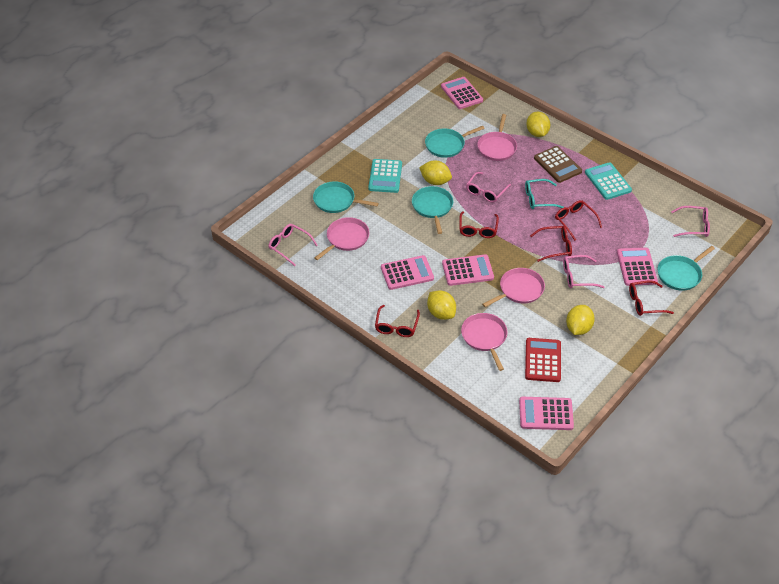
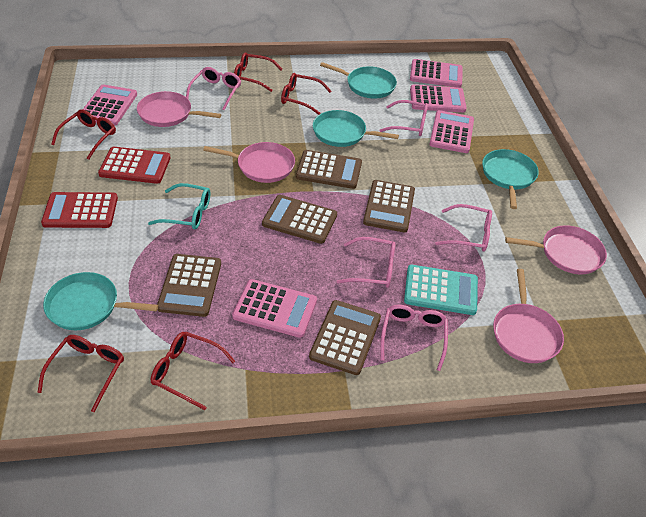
brown calculator: 1 -> 5
pink glasses: 4 -> 5
red calculator: 1 -> 2
turquoise calculator: 2 -> 1
yellow lemon: 4 -> 0

